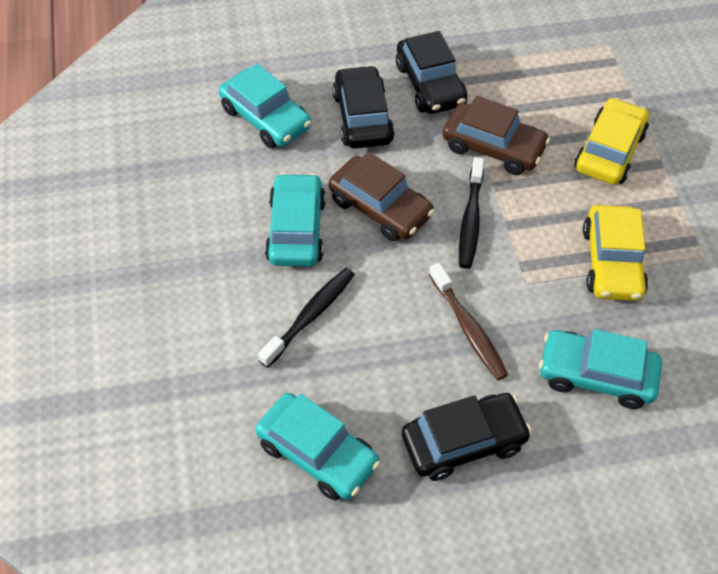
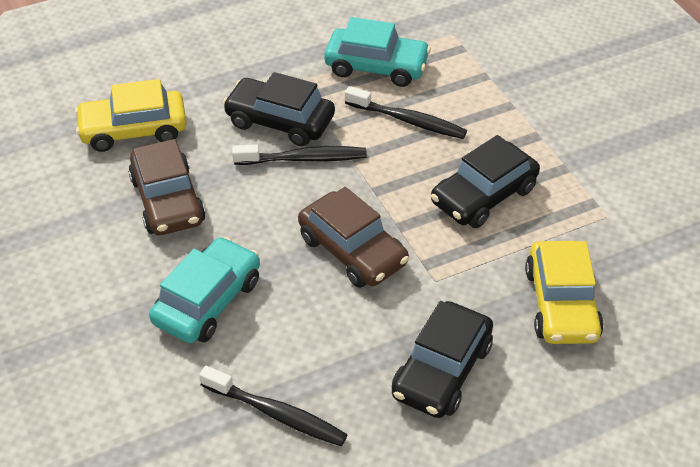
black toothbrush: 2 -> 3
brown toothbrush: 1 -> 0
turquoise car: 4 -> 2

